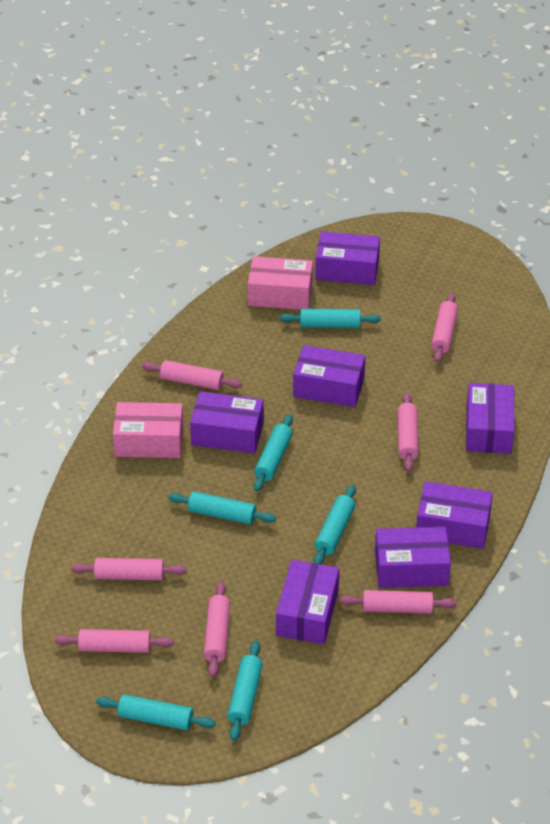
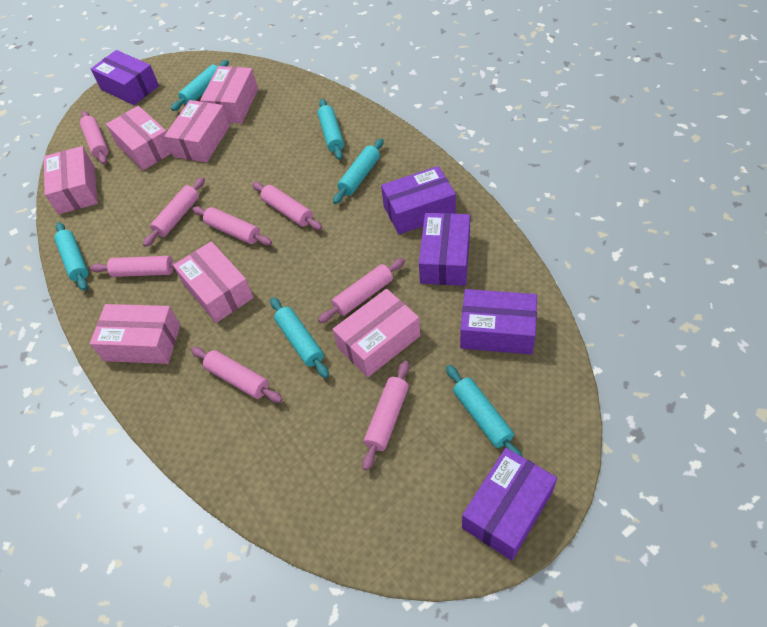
pink box: 2 -> 7
pink rolling pin: 7 -> 8
purple box: 7 -> 5

